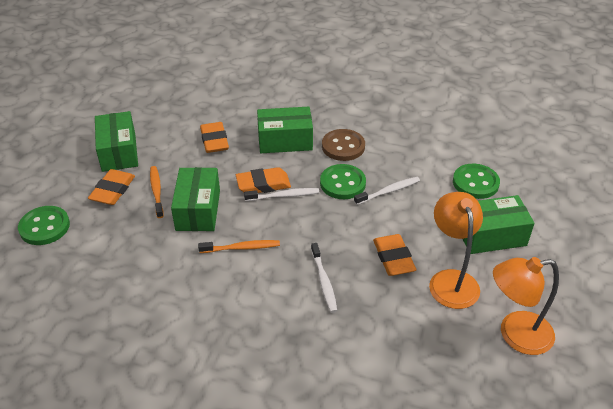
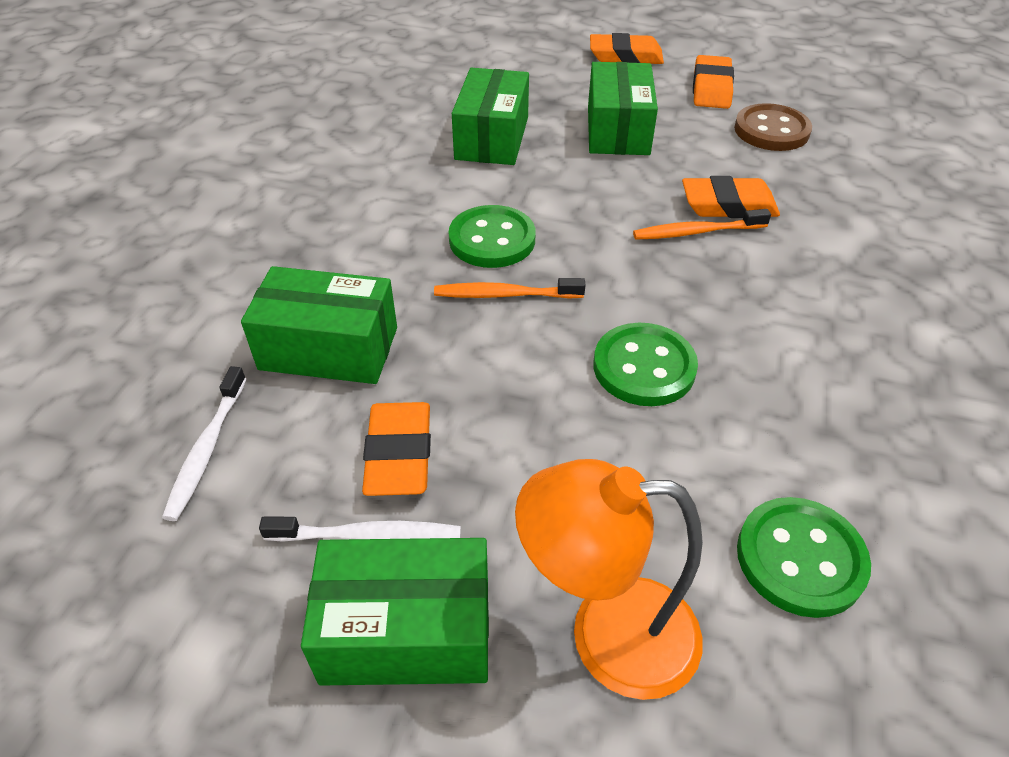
orange lamp: 2 -> 1
white toothbrush: 3 -> 2

